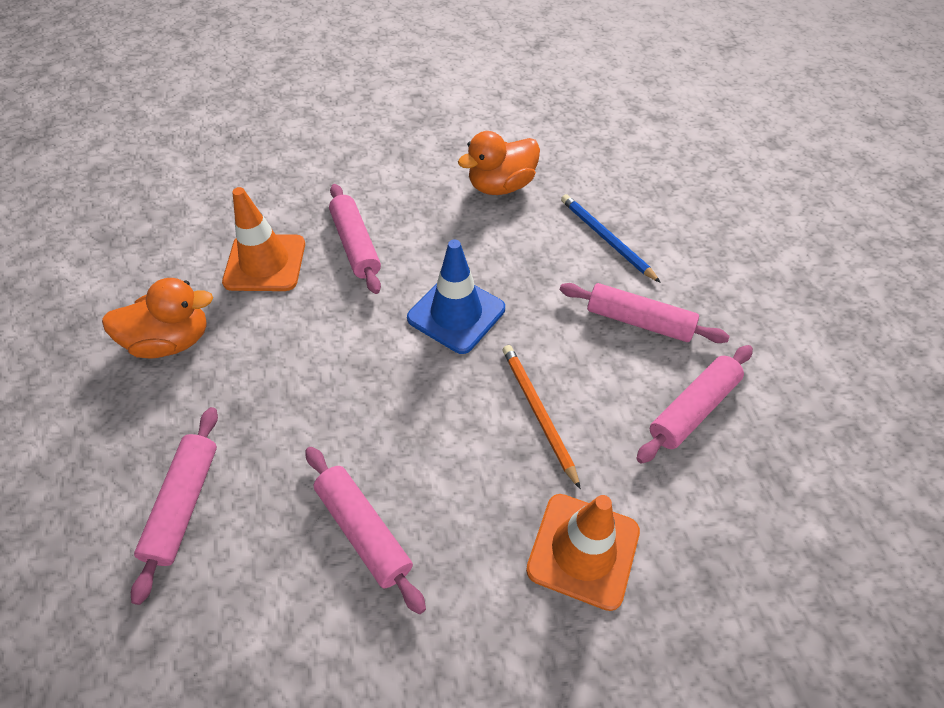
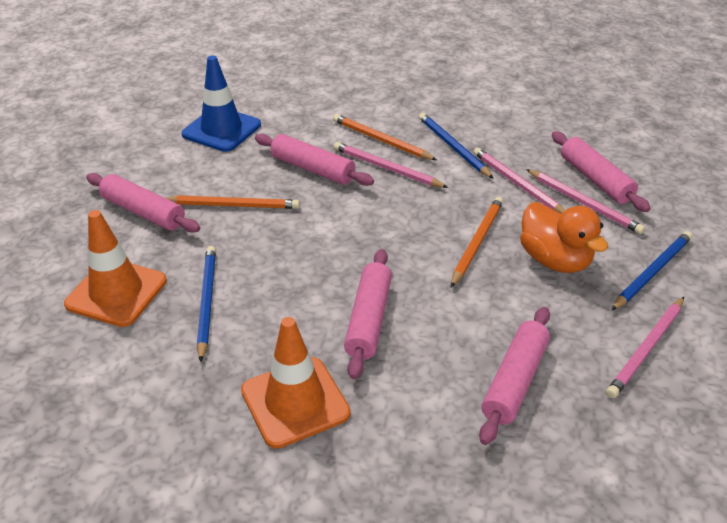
blue pencil: 1 -> 3
orange duck: 2 -> 1
orange pencil: 1 -> 3
pink pencil: 0 -> 4

